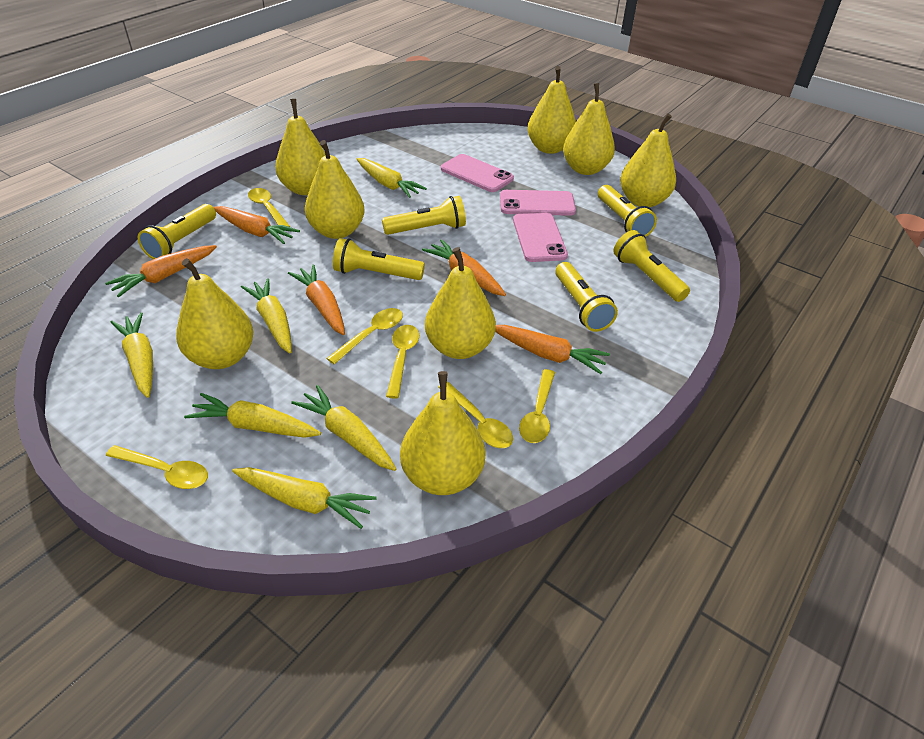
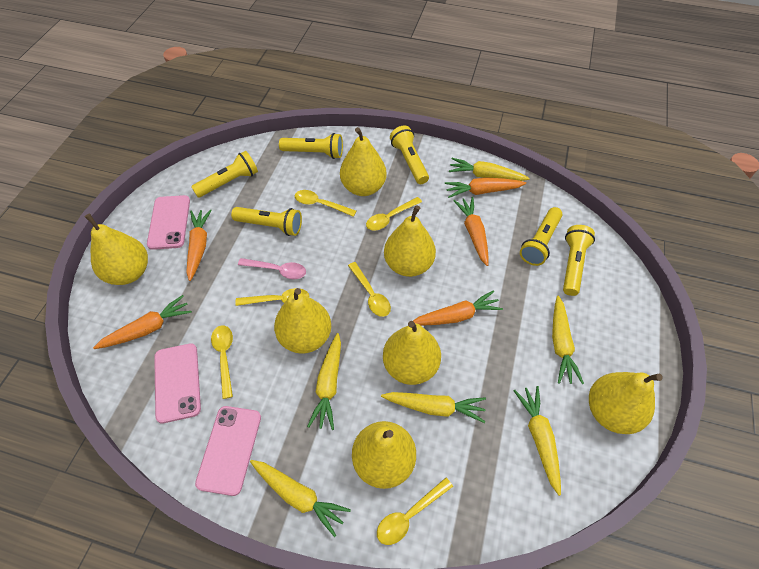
pink spoon: 0 -> 1
yellow pear: 8 -> 7

